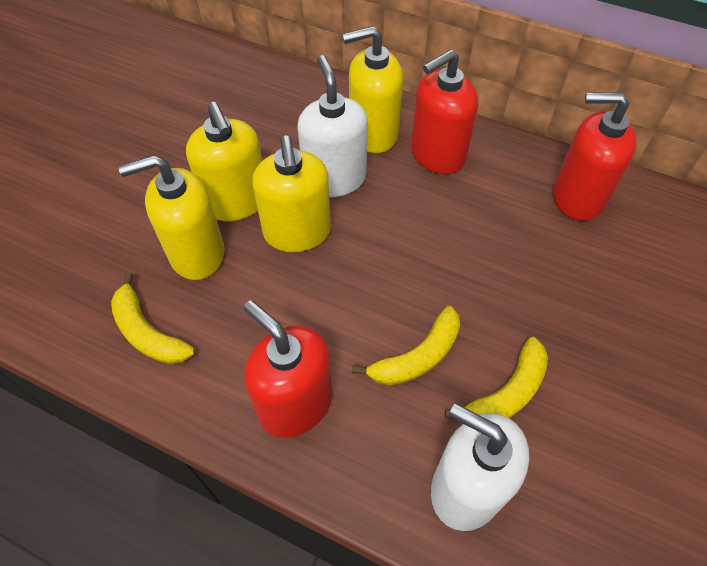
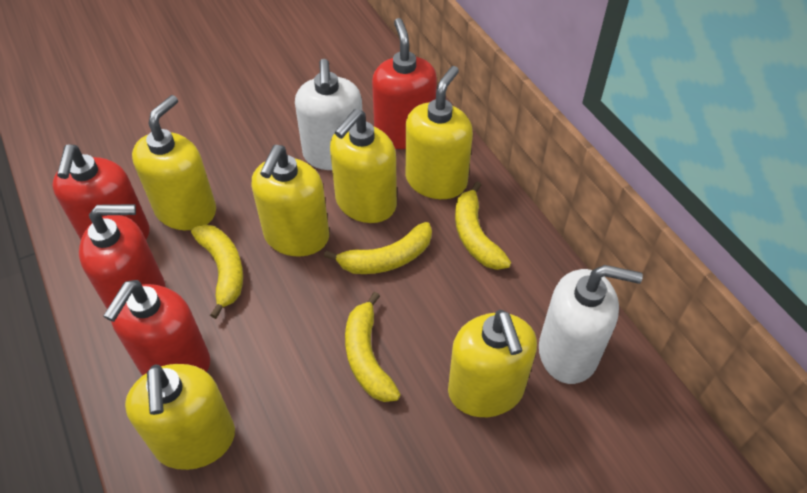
red soap dispenser: 3 -> 4
yellow banana: 3 -> 4
yellow soap dispenser: 4 -> 6

